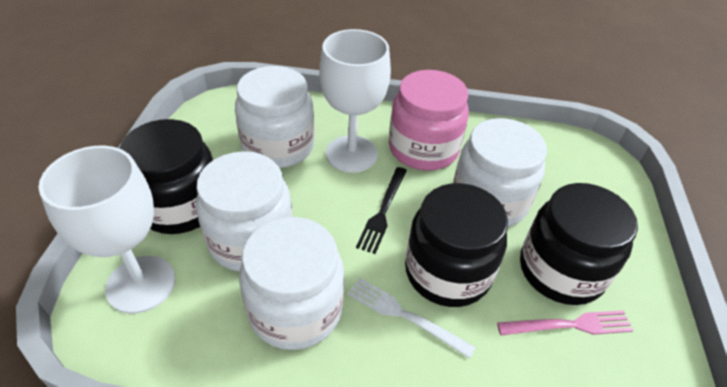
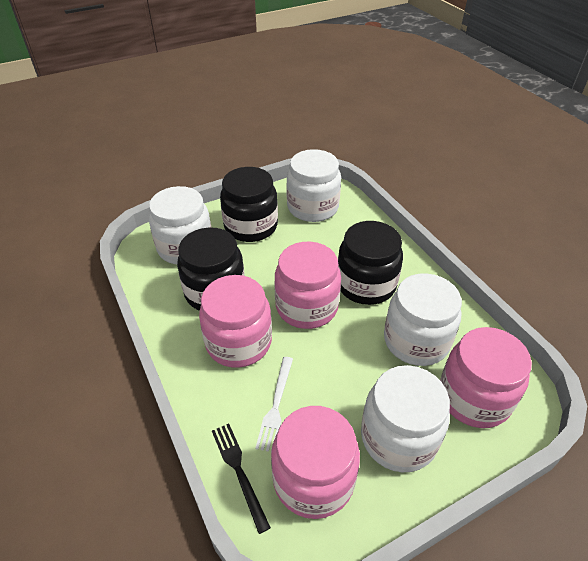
pink fork: 1 -> 0
pink jar: 1 -> 4
white goblet: 2 -> 0

